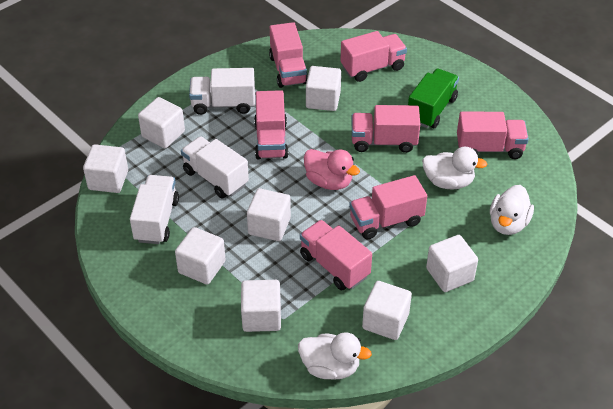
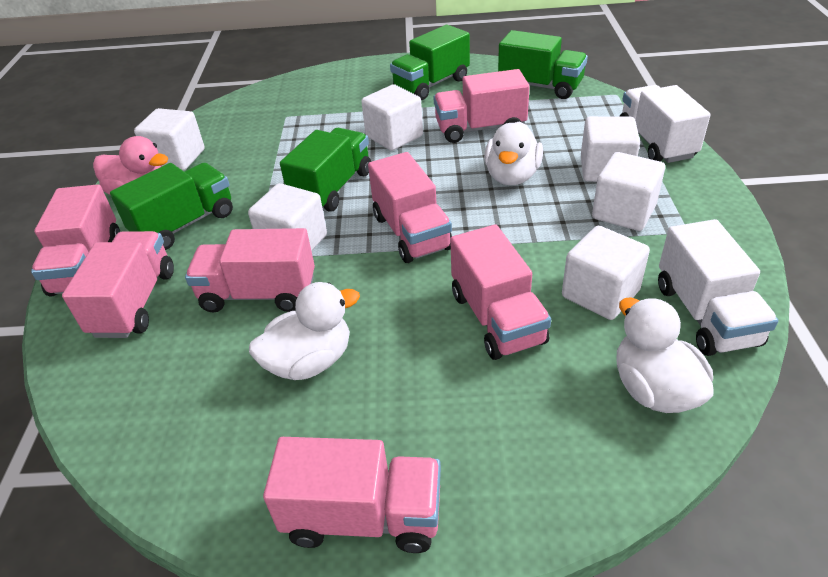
green truck: 1 -> 4
white cube: 8 -> 6
white truck: 3 -> 2

